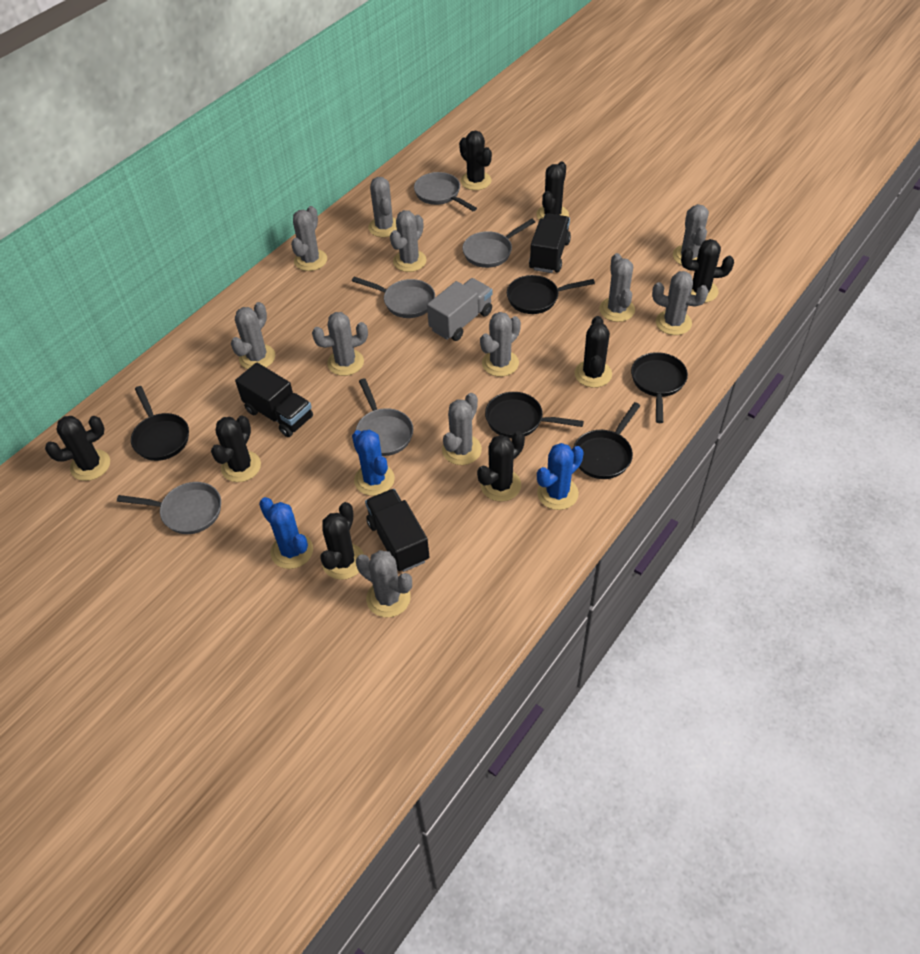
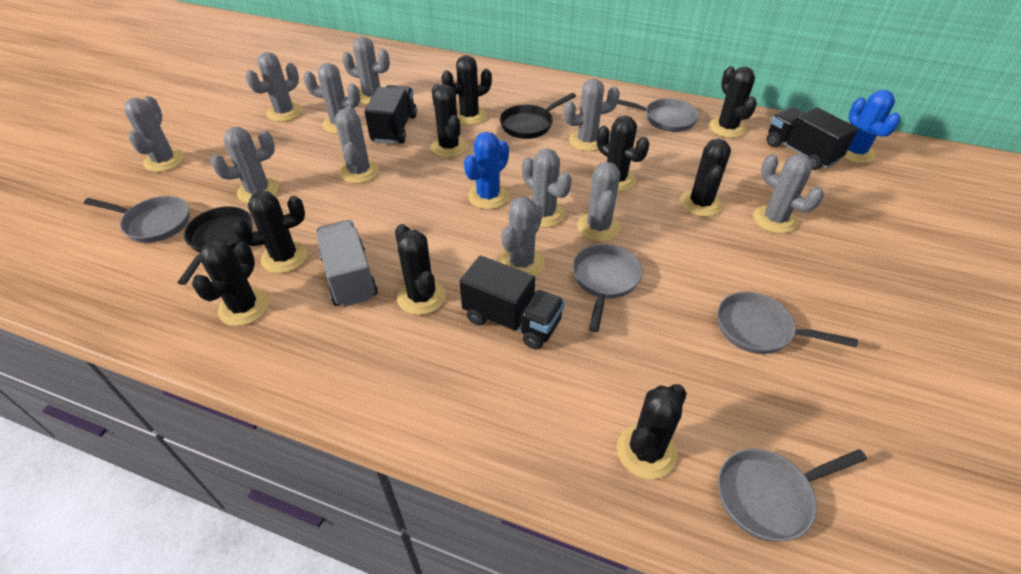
black cactus: 8 -> 9
black pan: 5 -> 2
blue cactus: 3 -> 2

